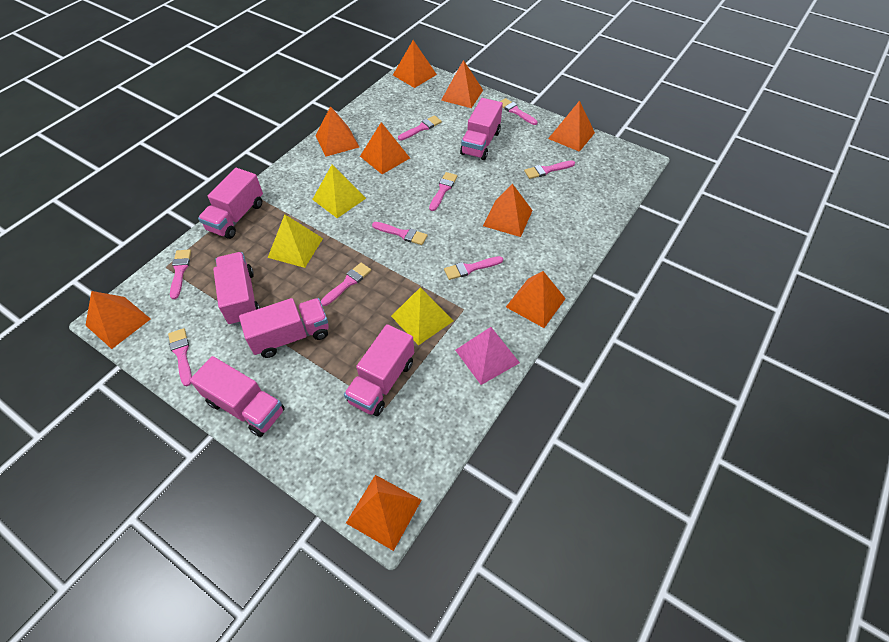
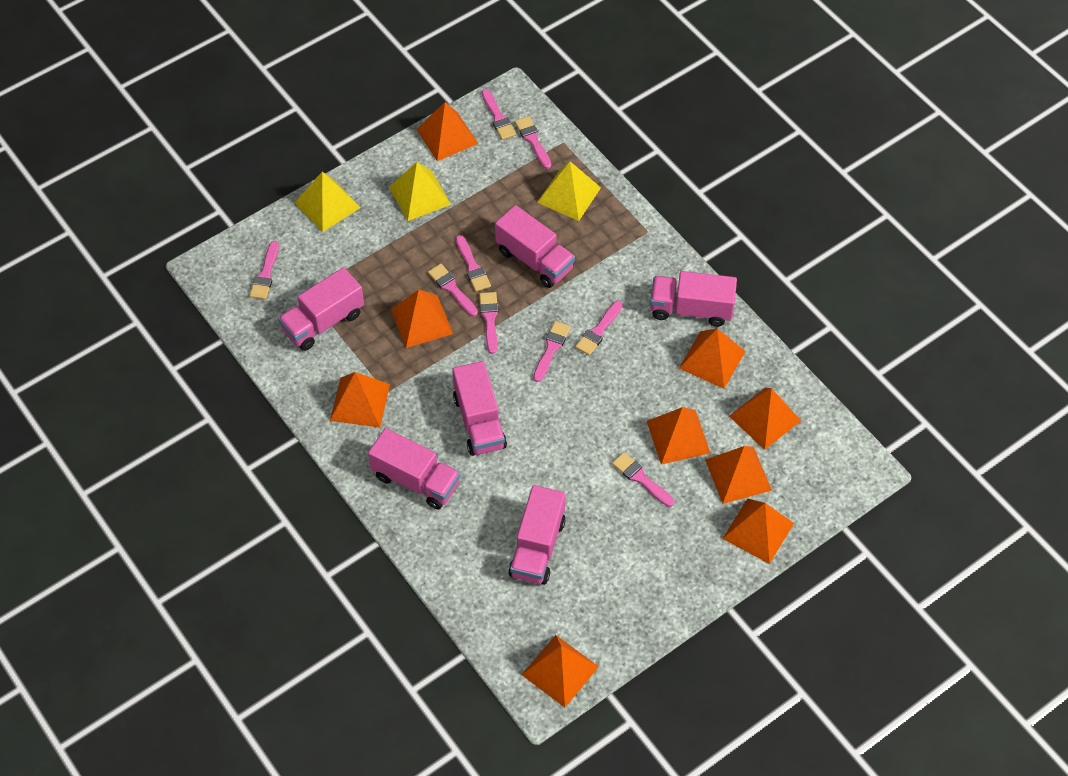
pink pyramid: 1 -> 0

